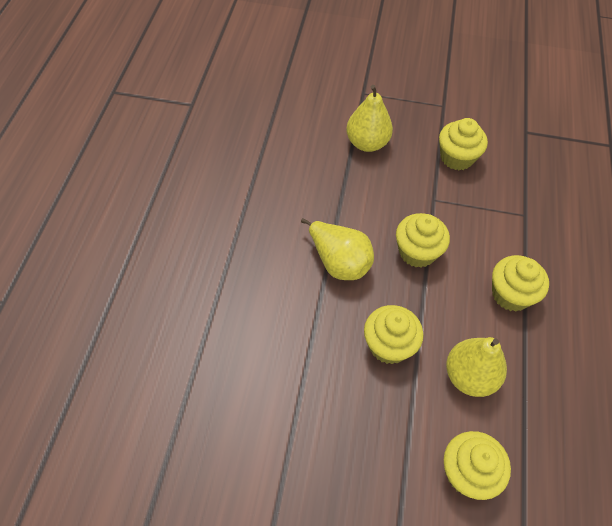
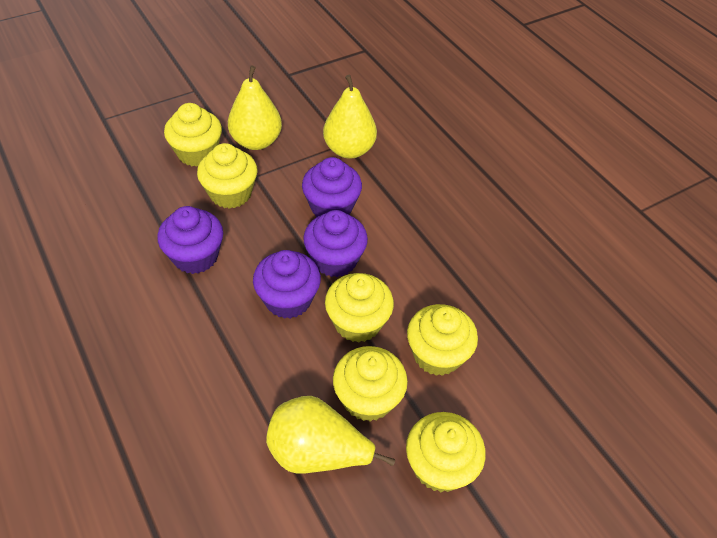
purple cupcake: 0 -> 4
yellow cupcake: 5 -> 6

